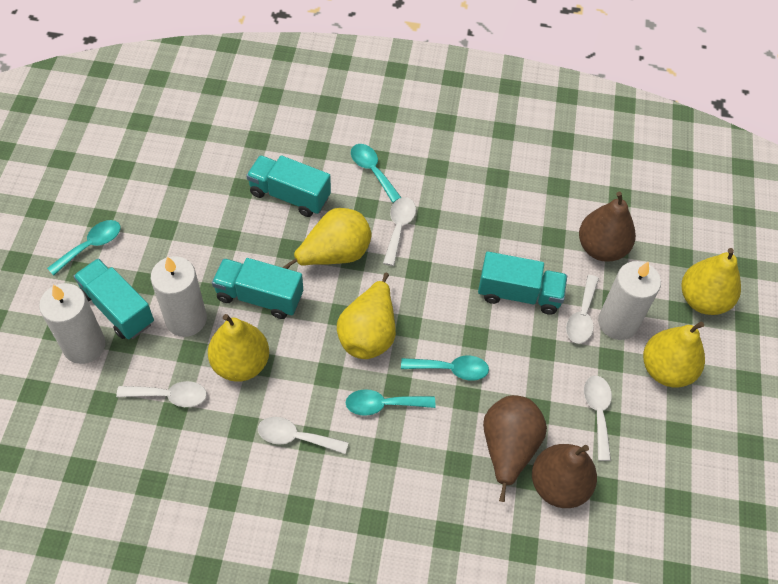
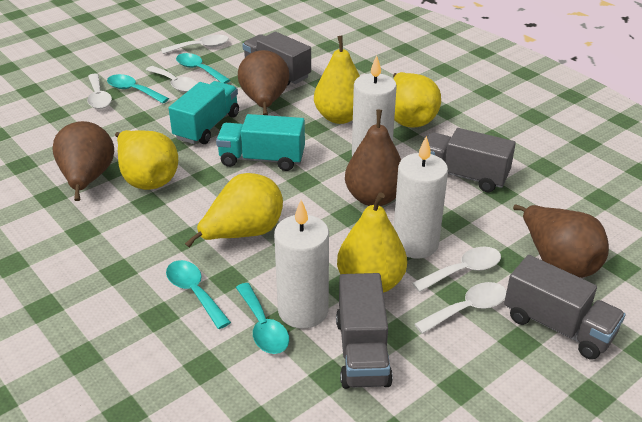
brown pear: 3 -> 4
grey truck: 0 -> 4
turquoise truck: 4 -> 2

